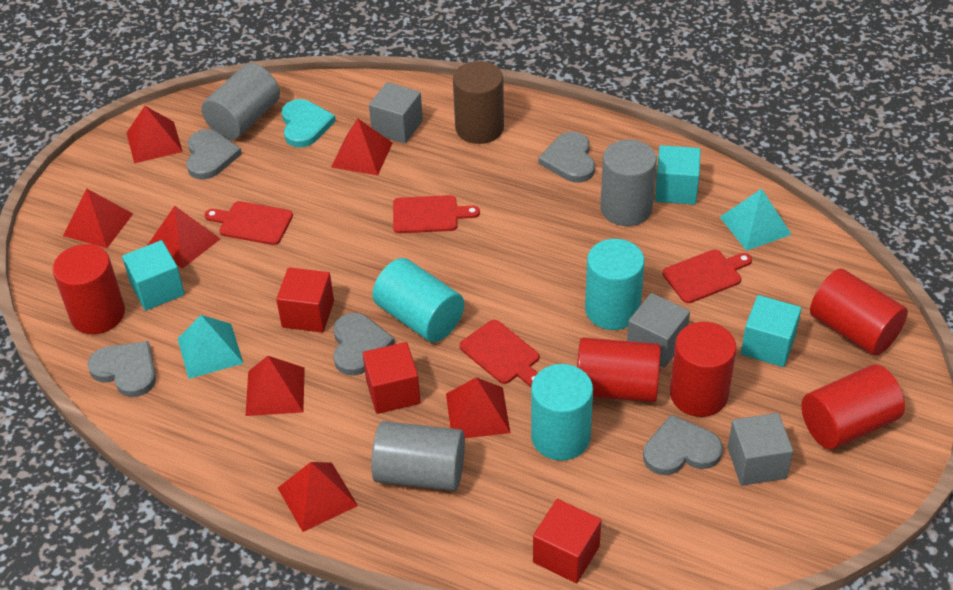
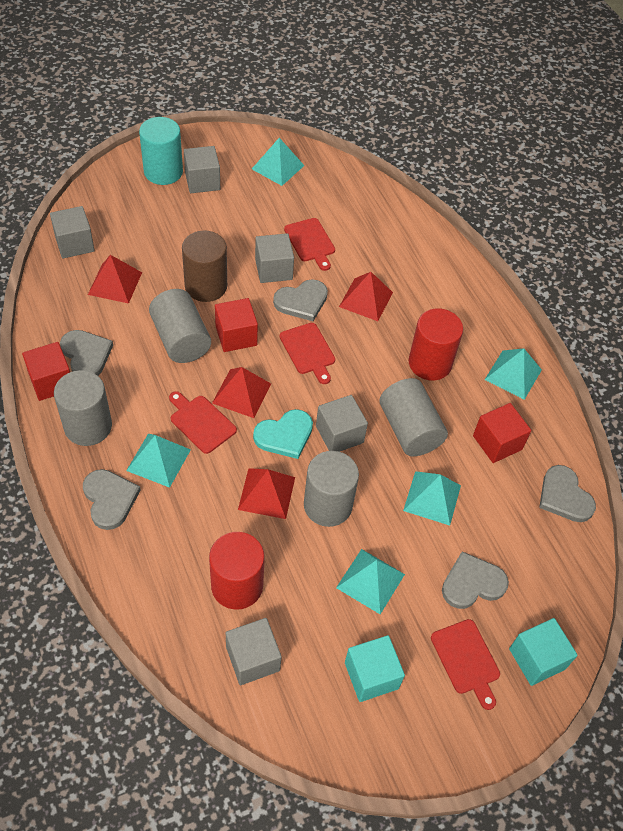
grey cube: 3 -> 5
grey cylinder: 3 -> 4
red cylinder: 5 -> 2
red pyramid: 7 -> 4
turquoise cube: 3 -> 2
turquoise cylinder: 3 -> 1
turquoise pyramid: 2 -> 5

